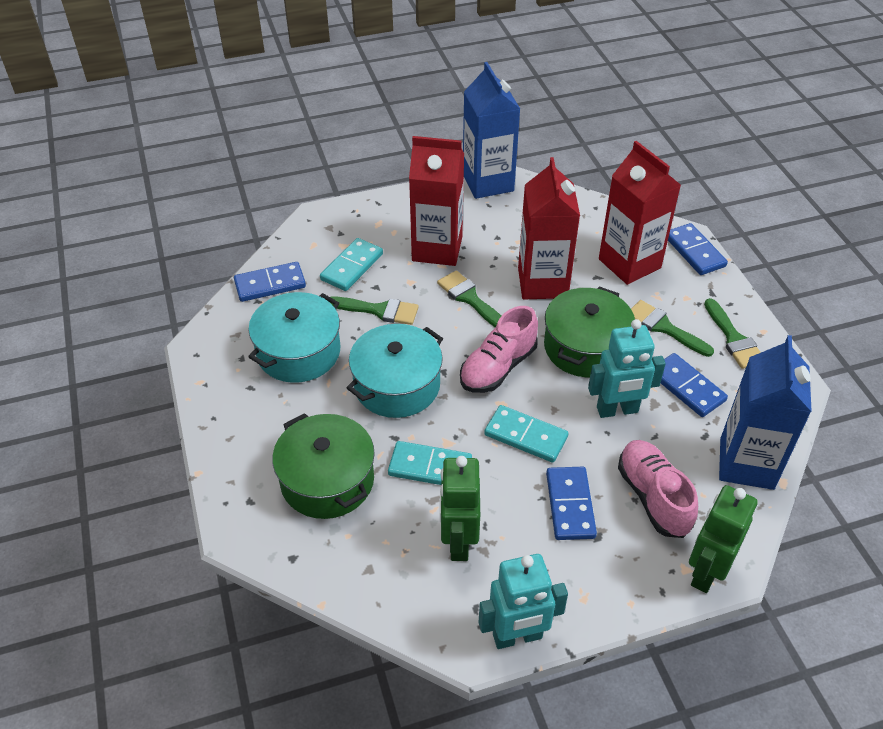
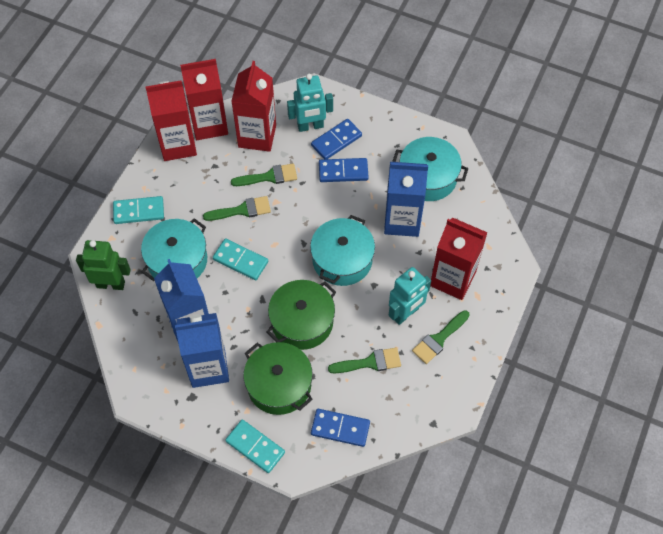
blue carton: 2 -> 3
blue domino: 4 -> 3
green robot: 2 -> 1
pink shoe: 2 -> 0
red carton: 3 -> 4
turquoise pot: 2 -> 3

